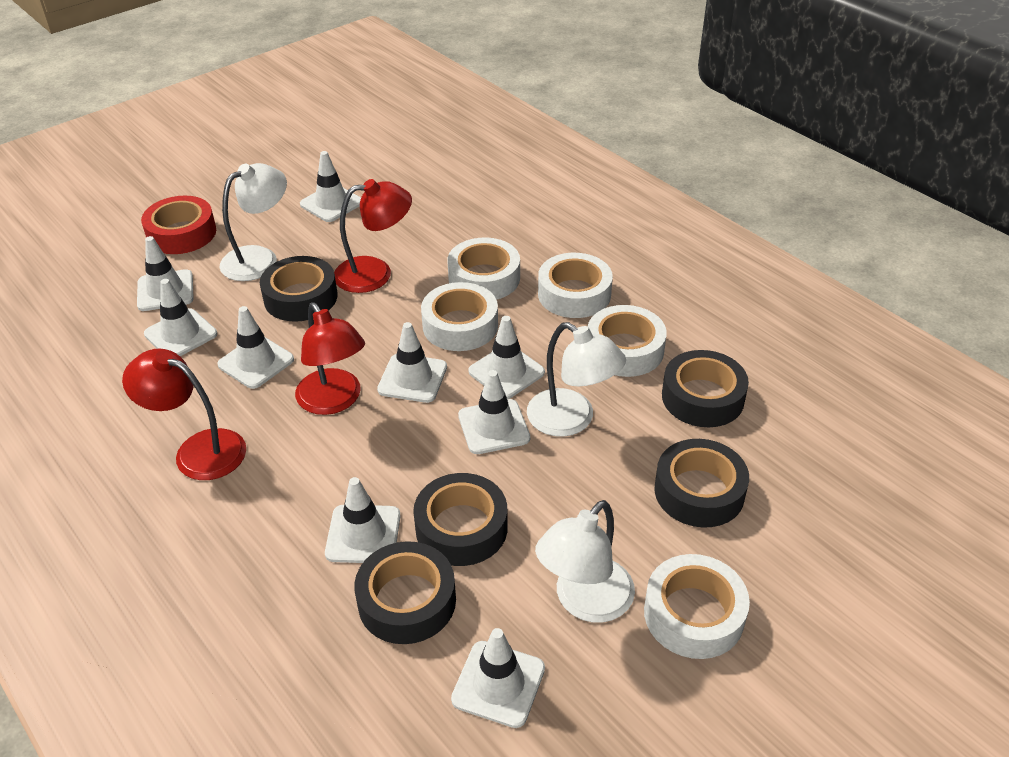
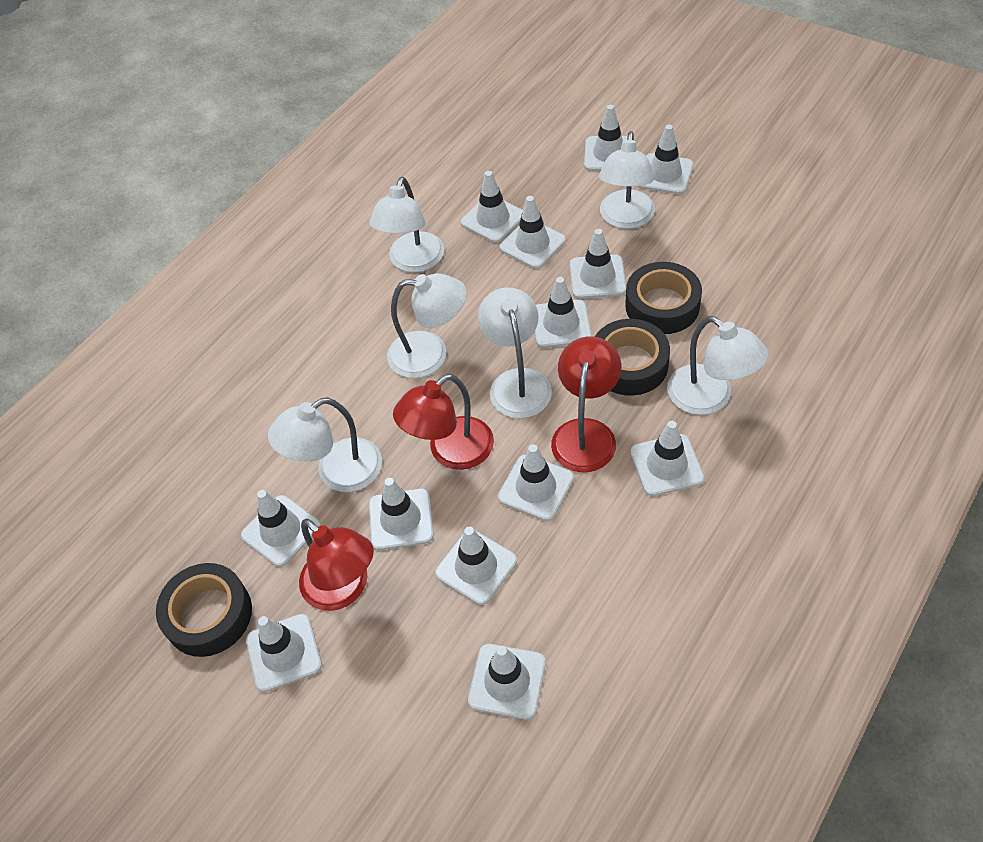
black tape: 5 -> 3
red tape: 1 -> 0
white lamp: 3 -> 6
white tape: 5 -> 0
white traffic cone: 9 -> 13

